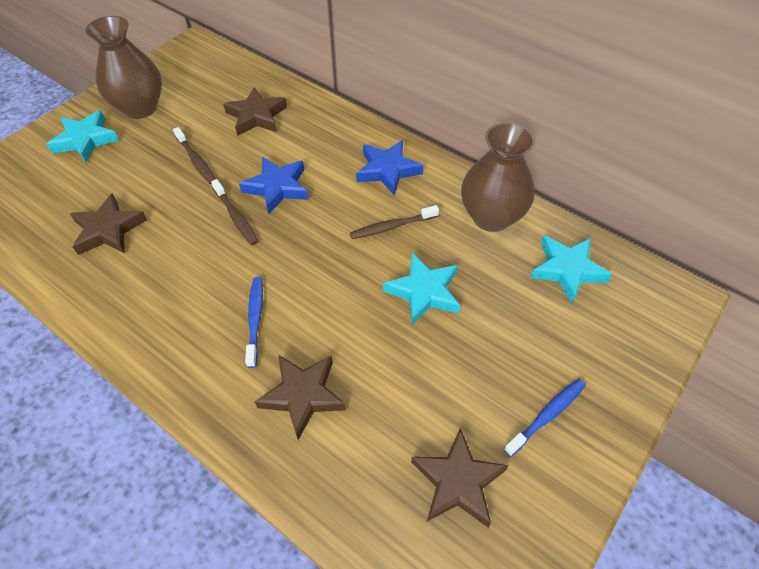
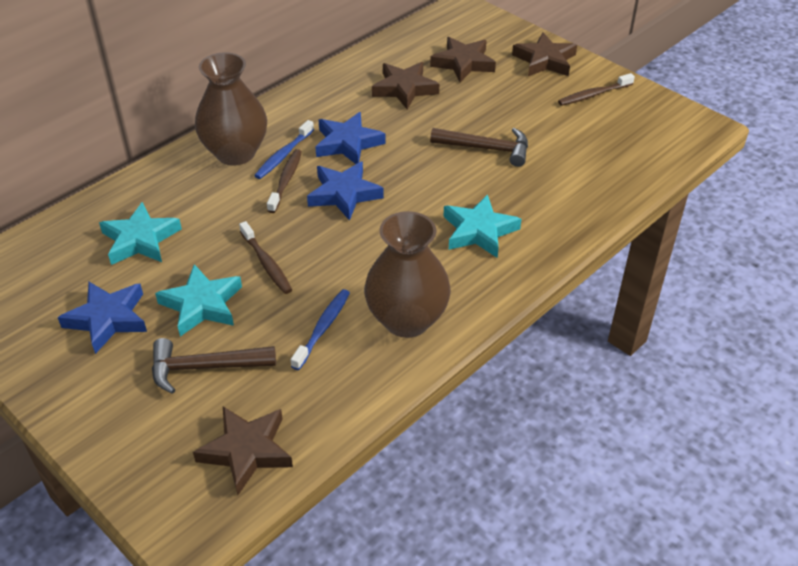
blue star: 2 -> 3
brown hammer: 0 -> 2

